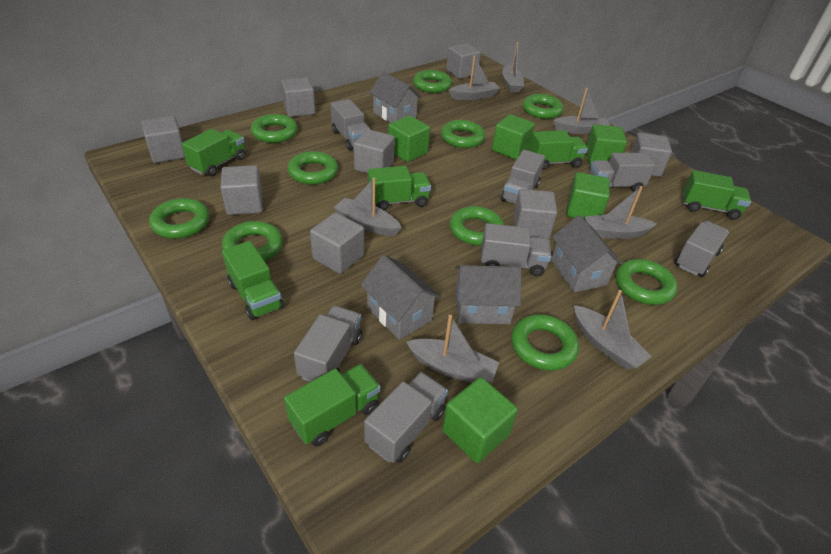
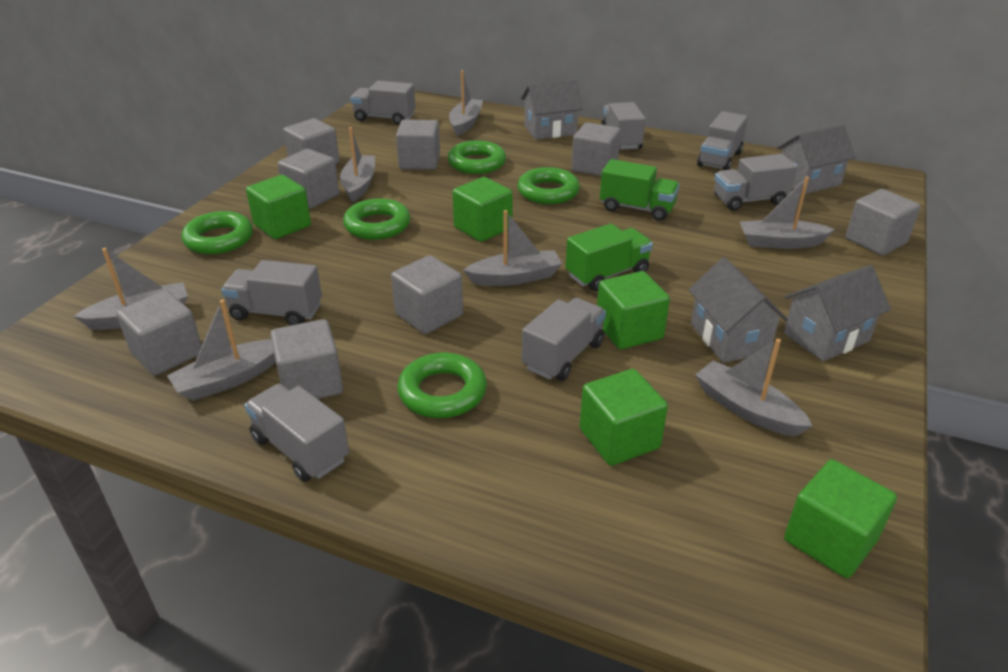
green ring: 10 -> 5
green truck: 6 -> 2

